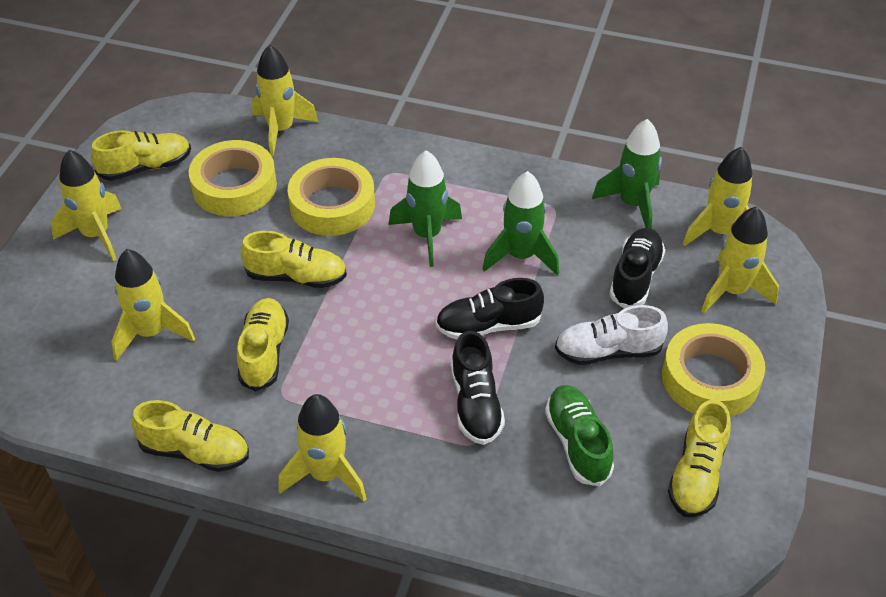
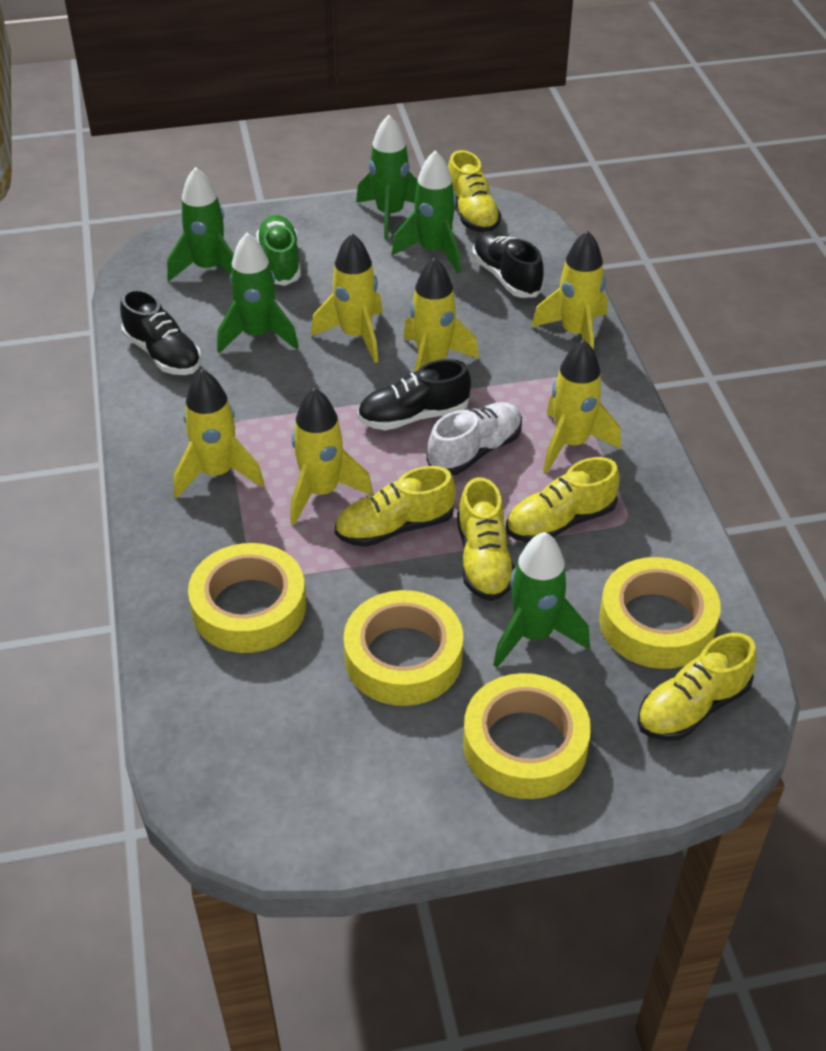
green rocket: 3 -> 5
yellow tape: 3 -> 4

